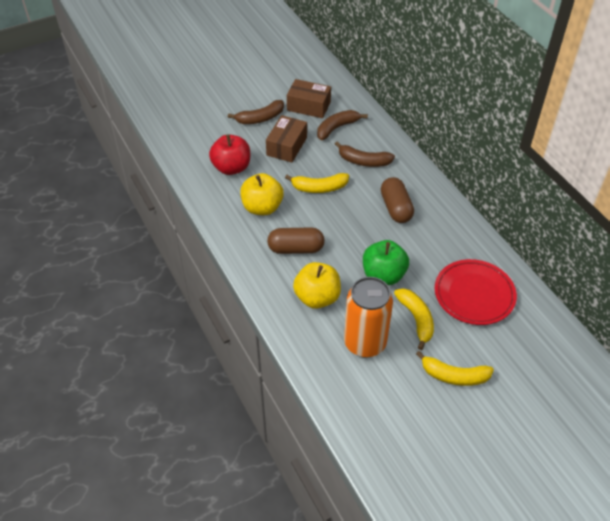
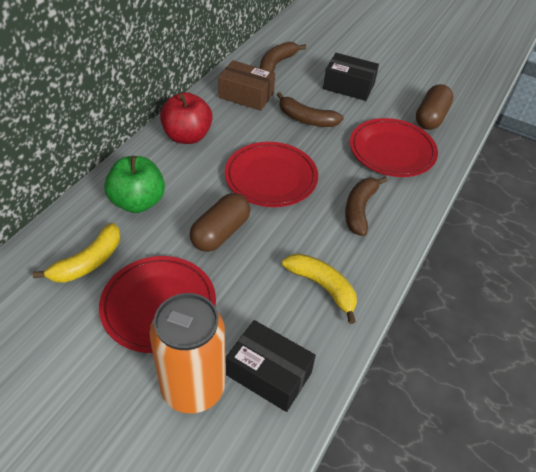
black box: 0 -> 2
brown box: 2 -> 1
red plate: 1 -> 3
yellow apple: 2 -> 0
yellow banana: 3 -> 2

